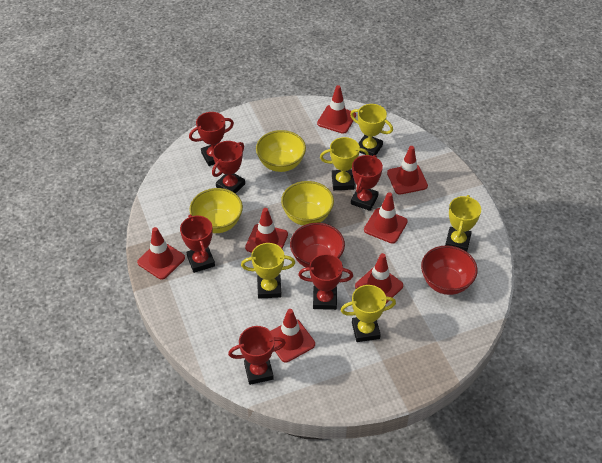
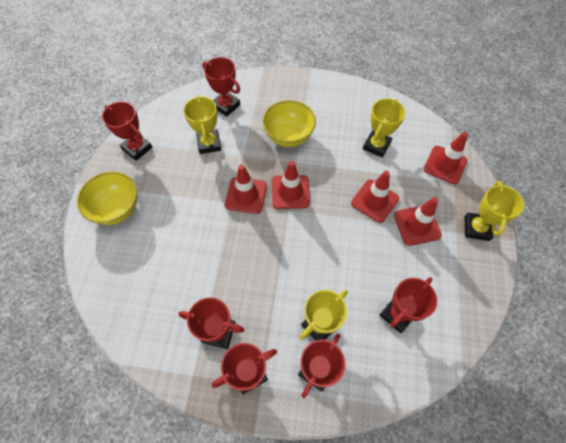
red bowl: 2 -> 0
red traffic cone: 7 -> 5
yellow bowl: 3 -> 2
yellow trophy: 5 -> 4

